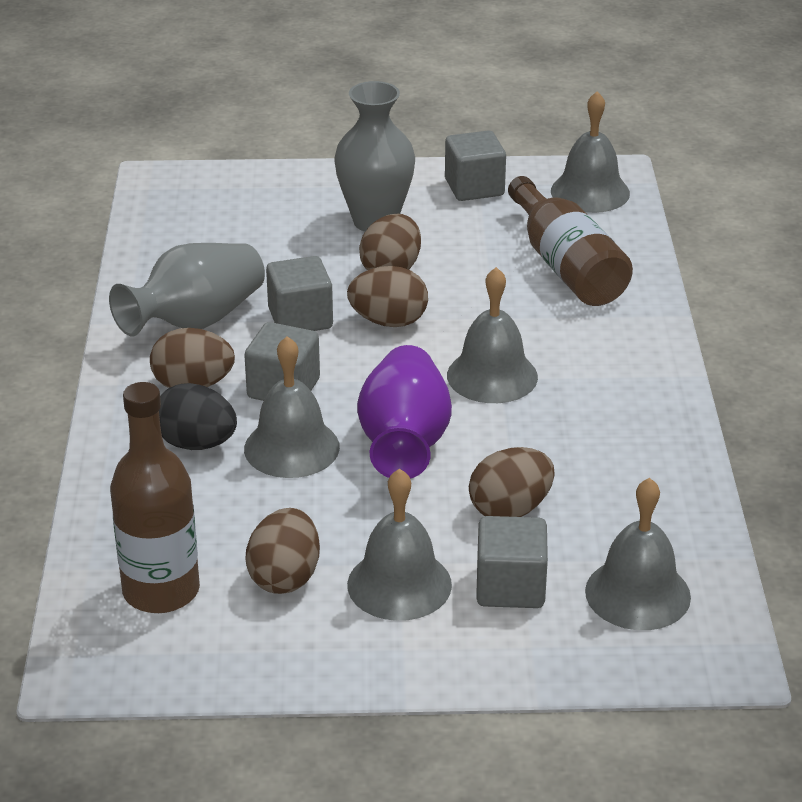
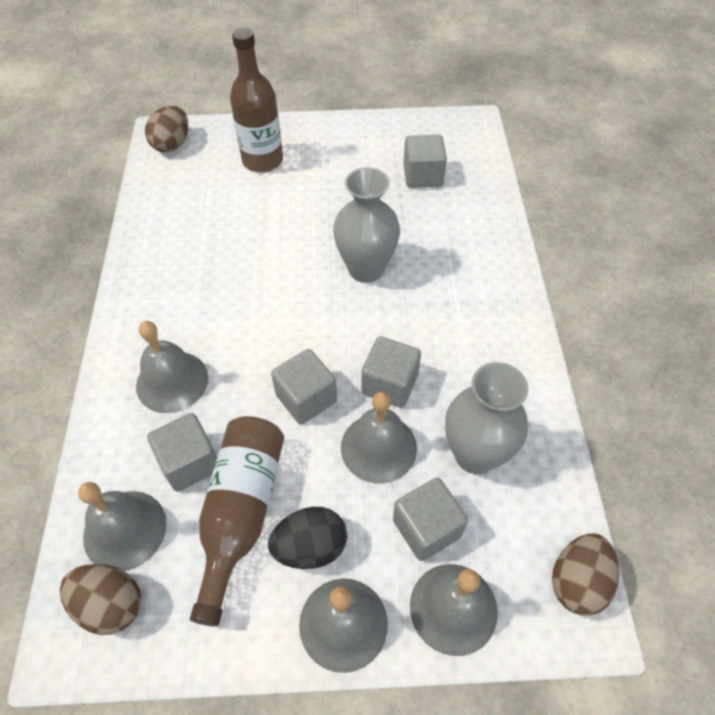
brown egg: 5 -> 3
grey cube: 4 -> 5
purple vase: 1 -> 0

